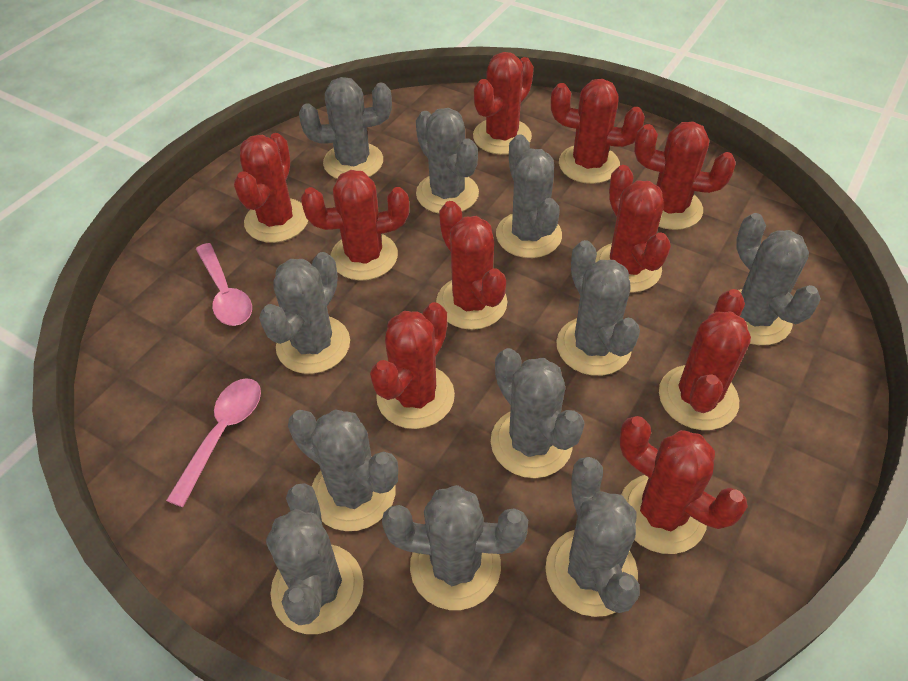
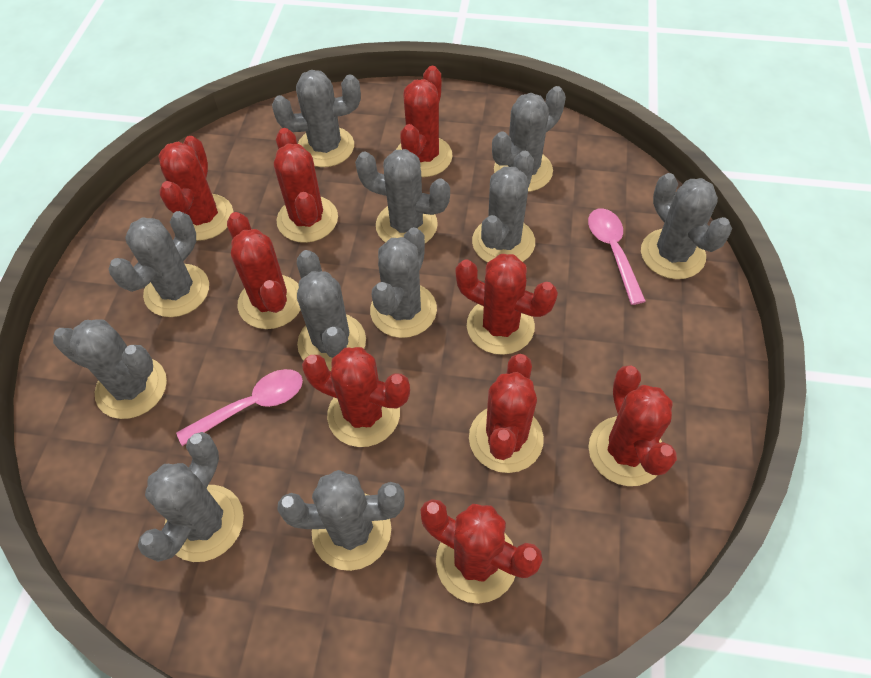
red cactus: 10 -> 9

